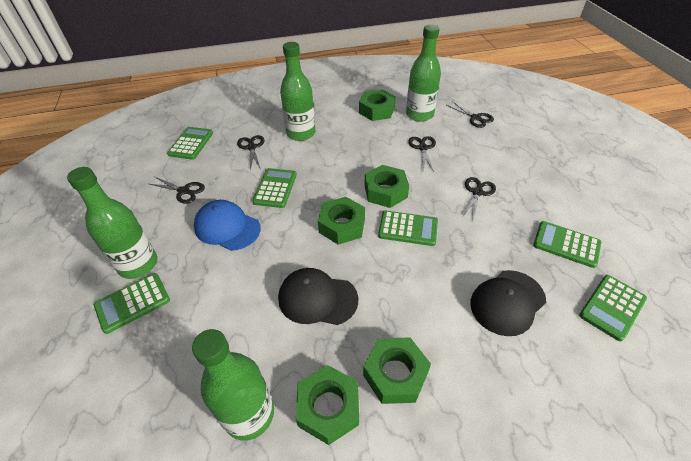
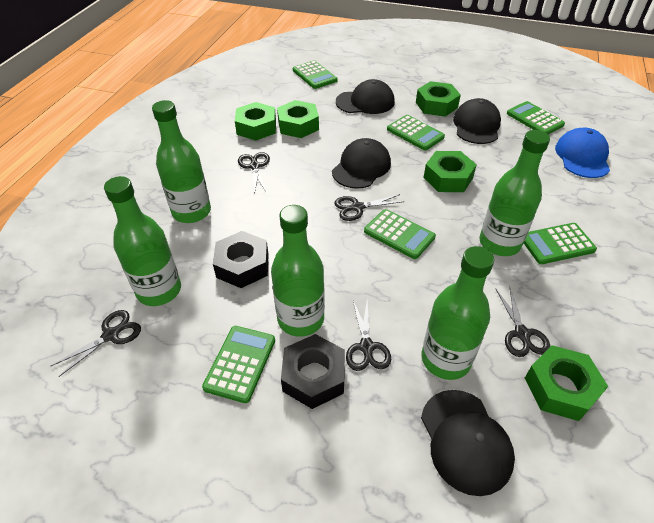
black cap: 2 -> 4
black nut: 0 -> 2
green bottle: 4 -> 5

